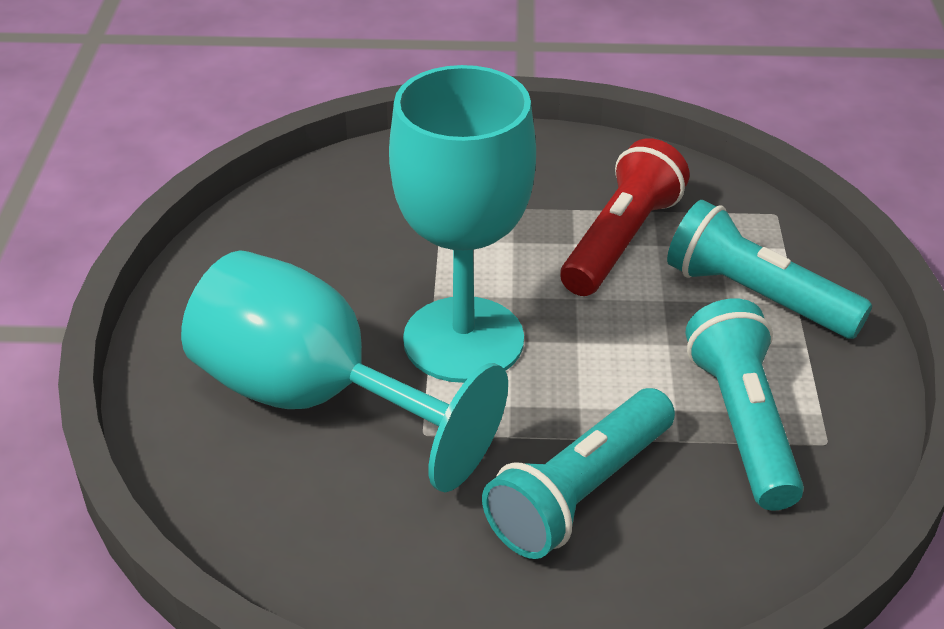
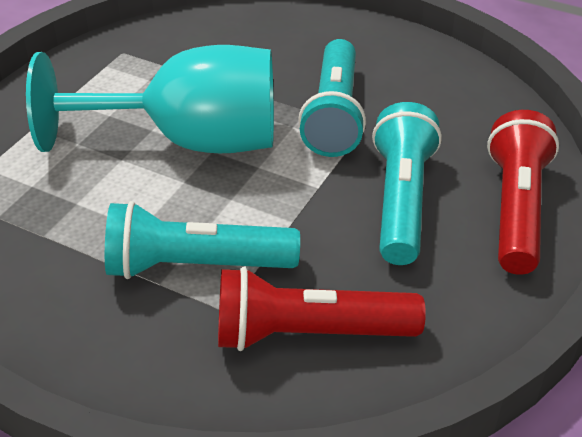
red flashlight: 1 -> 2
turquoise goblet: 2 -> 1

